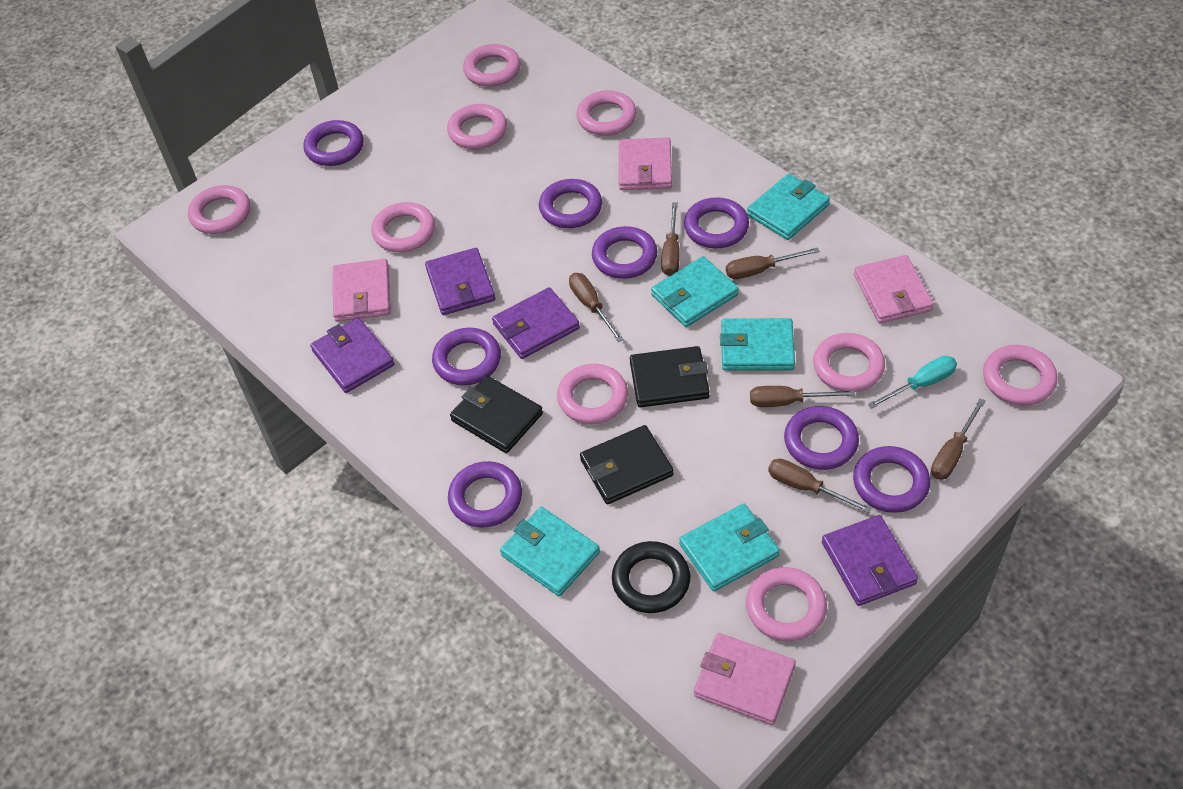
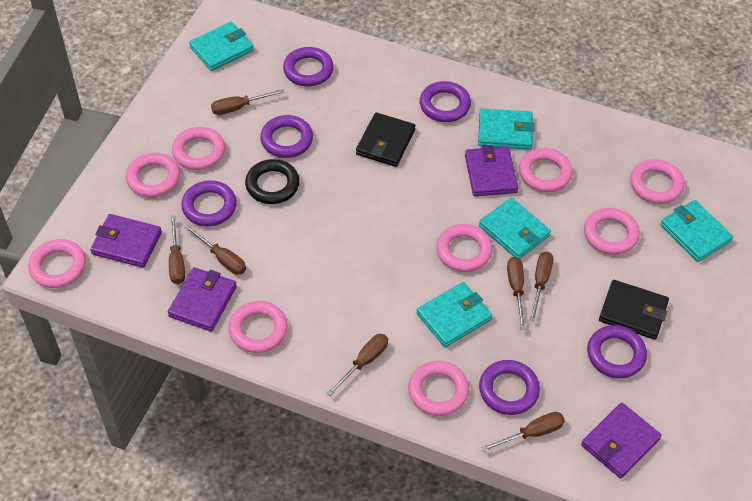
black wallet: 3 -> 2
brown screwdriver: 6 -> 7
pink wallet: 4 -> 0
purple ring: 8 -> 6
turquoise screwdriver: 1 -> 0

